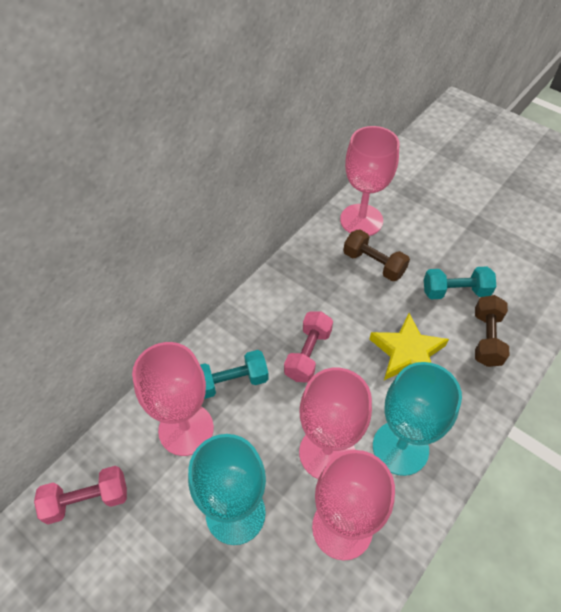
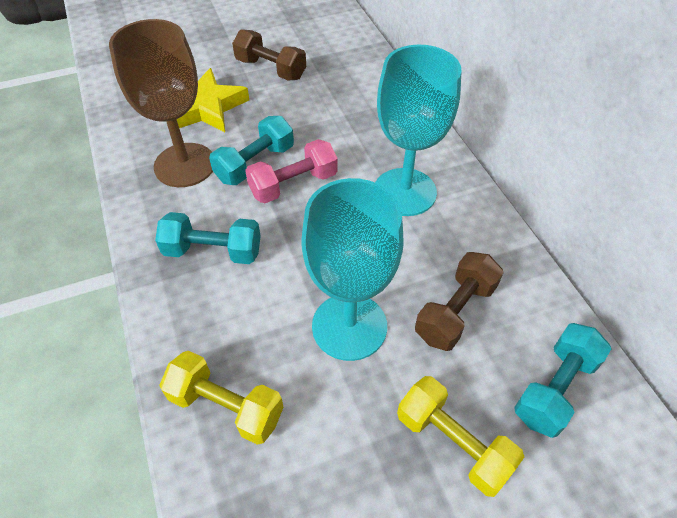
brown goblet: 0 -> 1
pink dumbbell: 2 -> 1
pink goblet: 4 -> 0
turquoise dumbbell: 2 -> 3
yellow dumbbell: 0 -> 2

